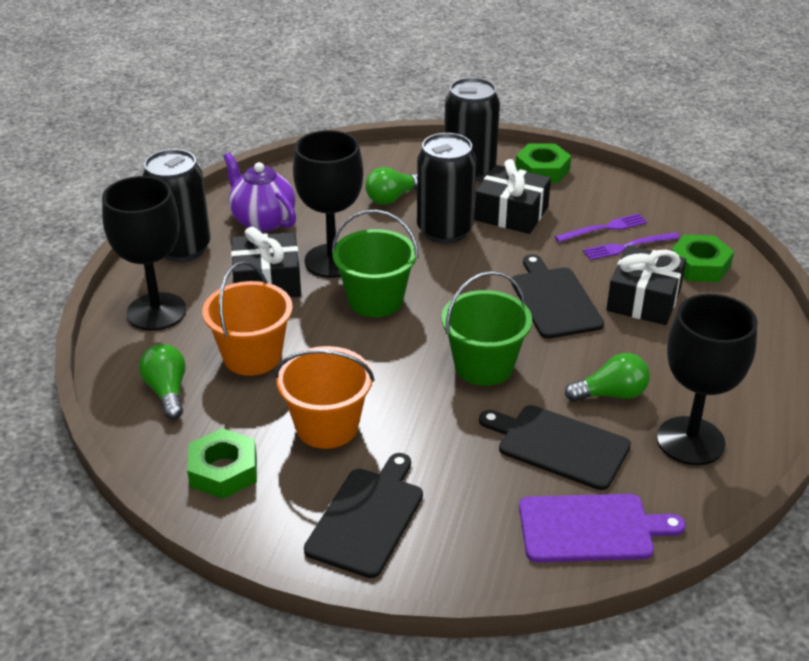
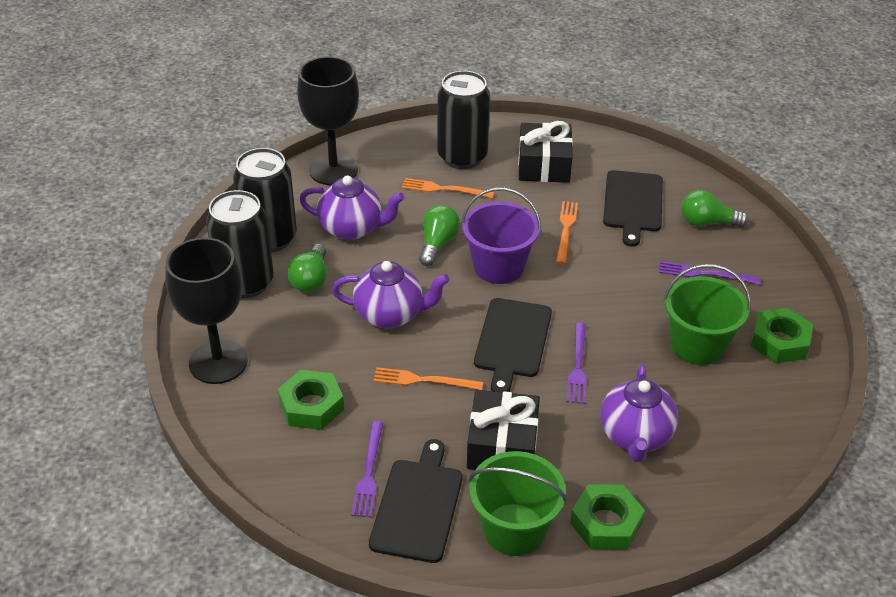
black gift: 3 -> 2
black goblet: 3 -> 2
orange bucket: 2 -> 0
orange fork: 0 -> 3
purple bucket: 0 -> 1
purple cutting board: 1 -> 0
purple fork: 2 -> 3
purple teapot: 1 -> 3

